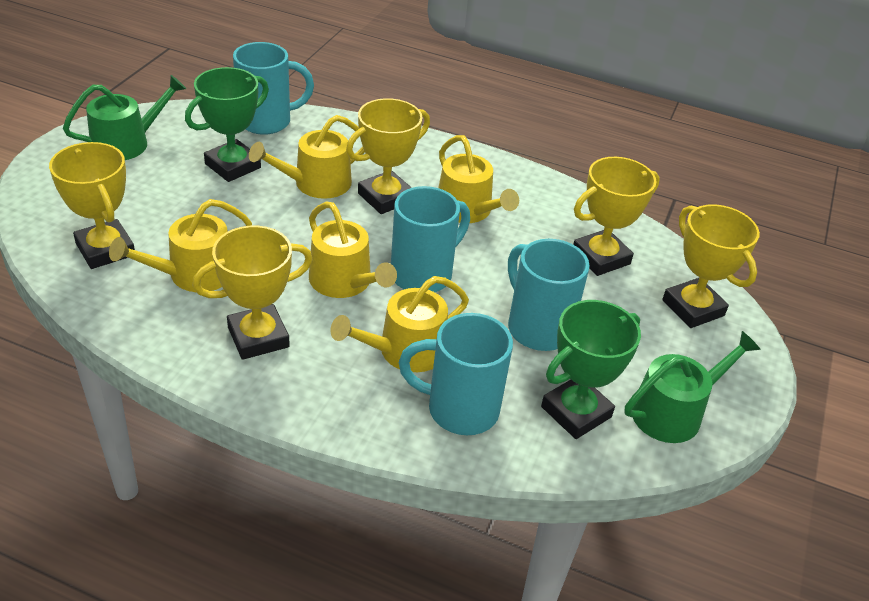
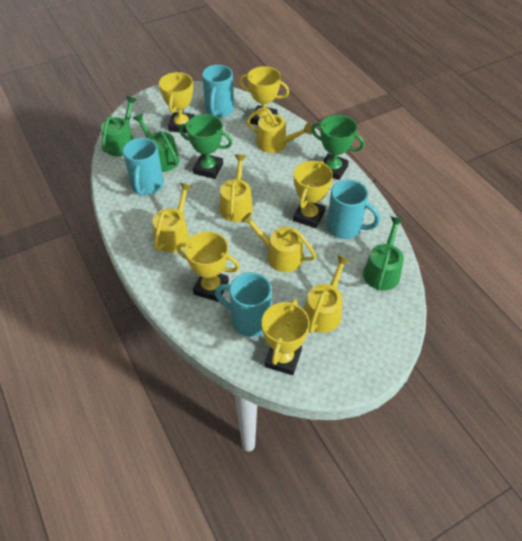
green watering can: 2 -> 3

